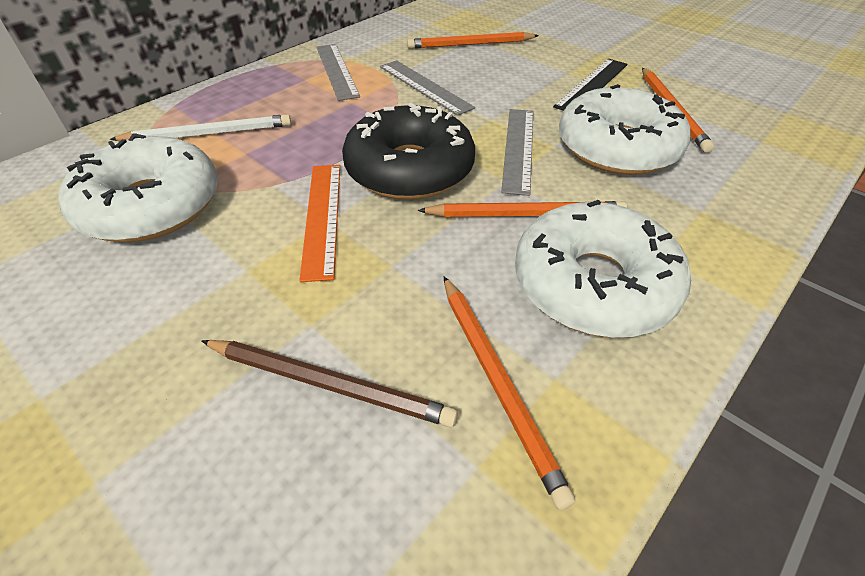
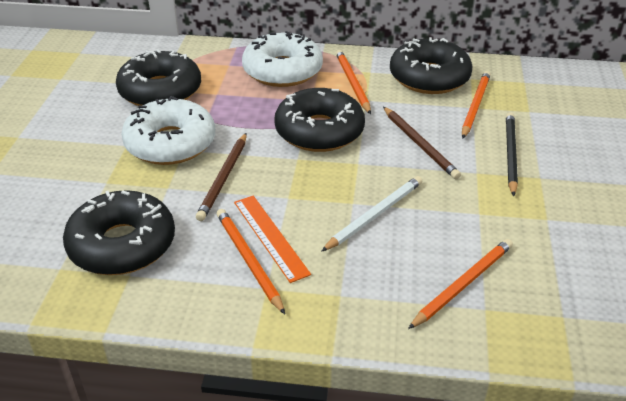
black donut: 1 -> 4
black pencil: 0 -> 1
black ruler: 1 -> 0
brown pencil: 1 -> 2
grey ruler: 3 -> 0
white donut: 3 -> 2

